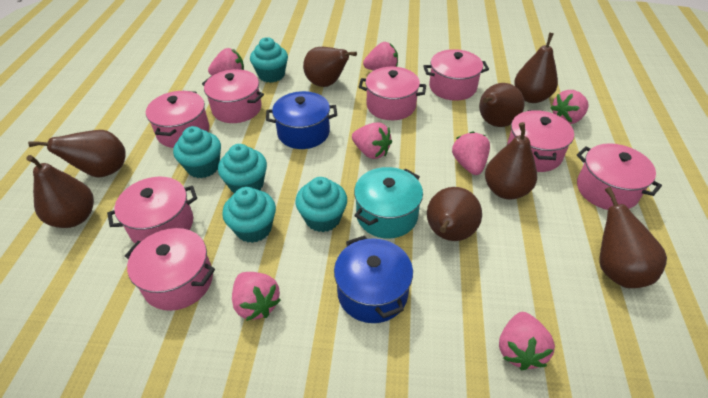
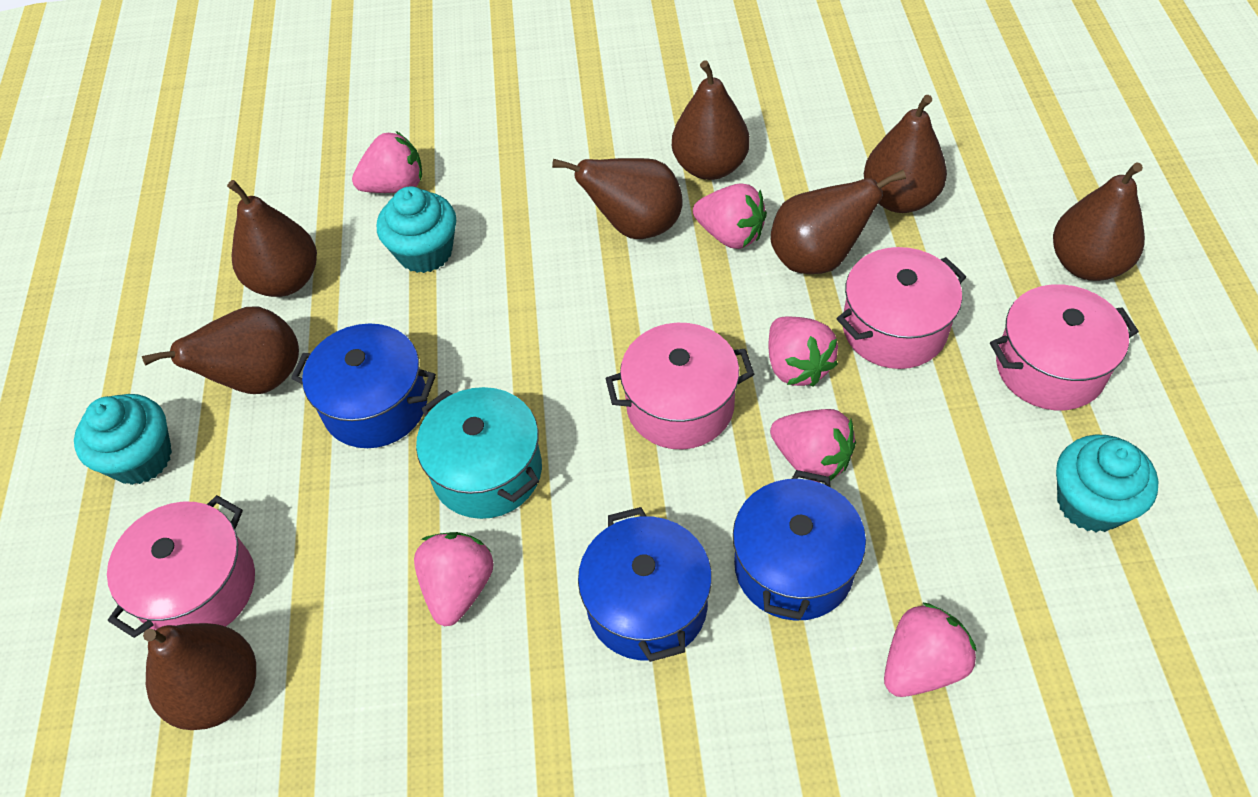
blue pot: 2 -> 3
pink pot: 8 -> 4
pink strawberry: 7 -> 6
turquoise cupcake: 5 -> 3

